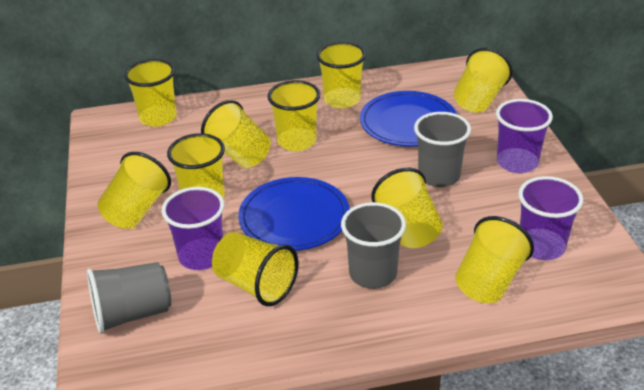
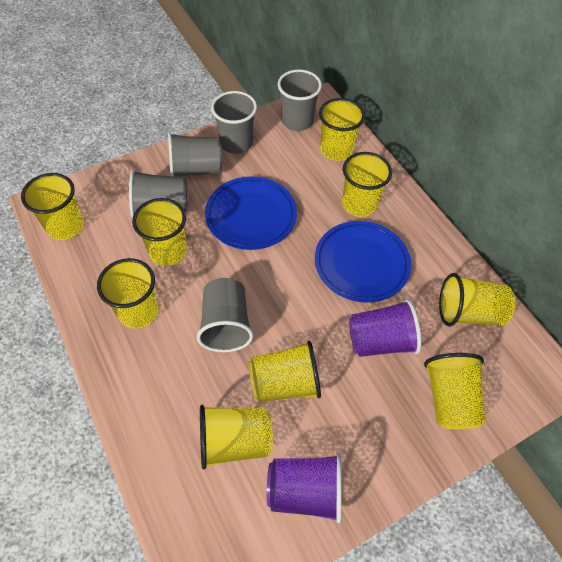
grey cup: 3 -> 5
purple cup: 3 -> 2
yellow cup: 10 -> 9

